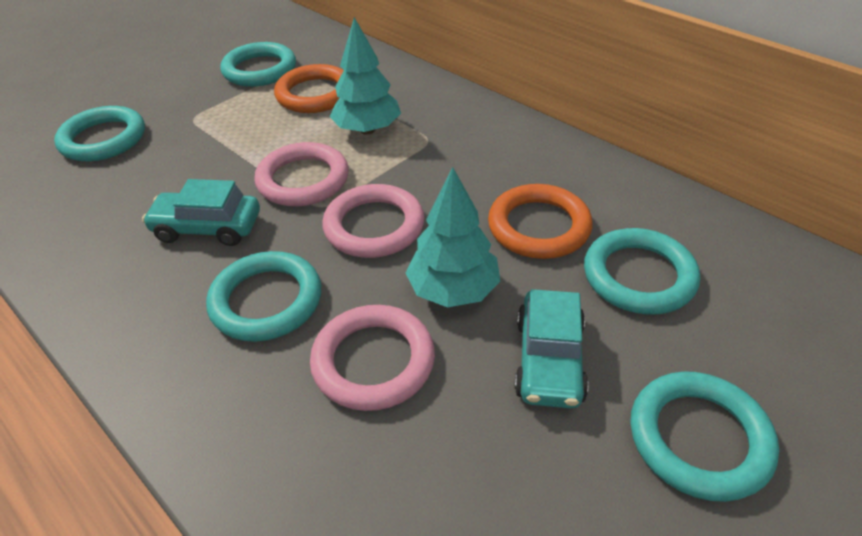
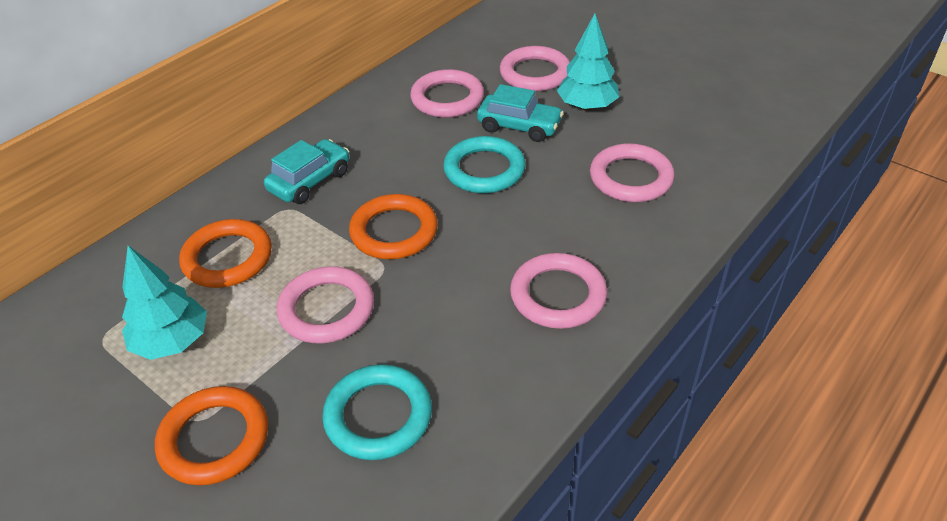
orange ring: 2 -> 3
pink ring: 3 -> 5
turquoise ring: 5 -> 2

